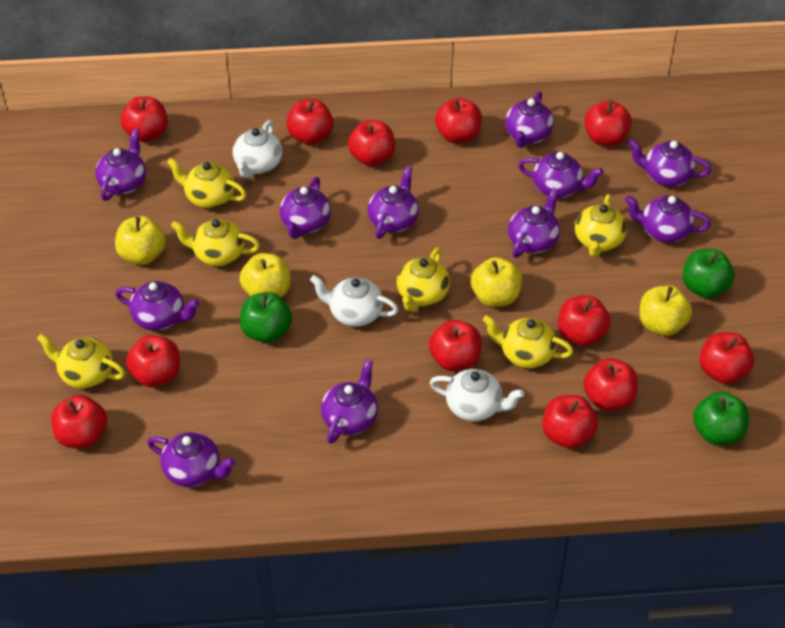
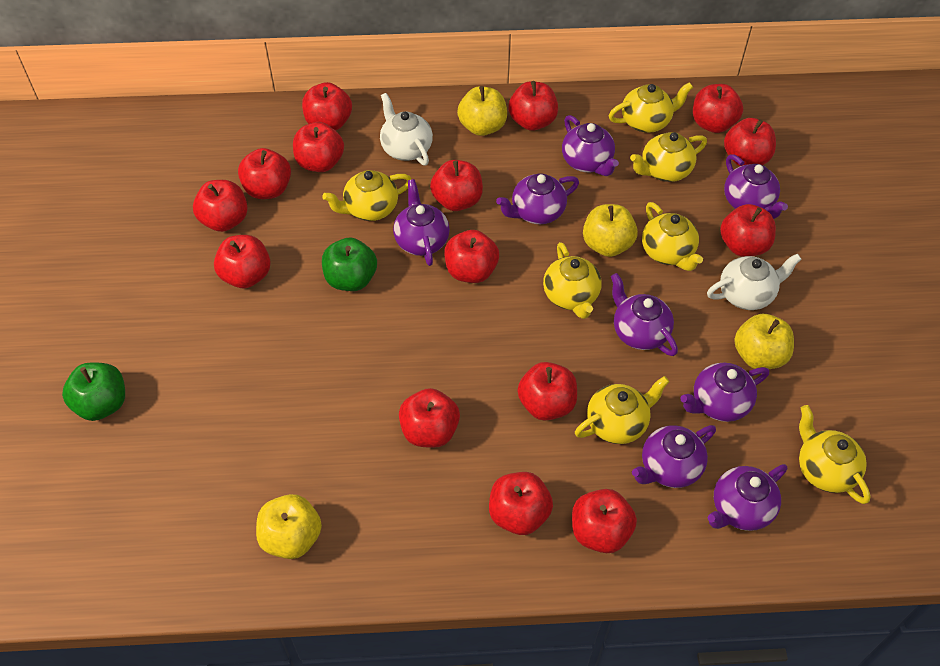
green apple: 3 -> 2
purple teapot: 11 -> 8
red apple: 12 -> 15
white teapot: 3 -> 2
yellow teapot: 6 -> 7

